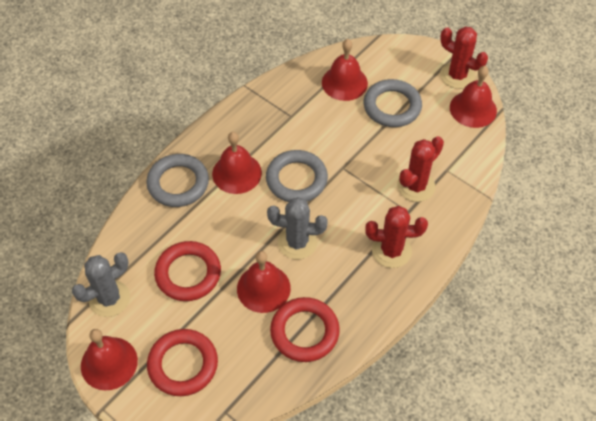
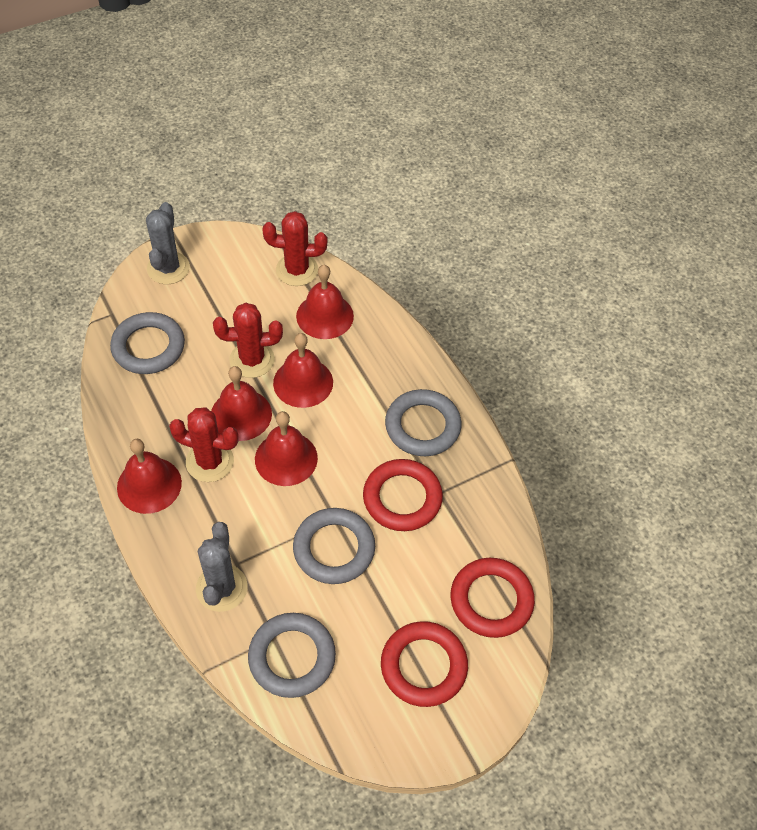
grey ring: 3 -> 4

